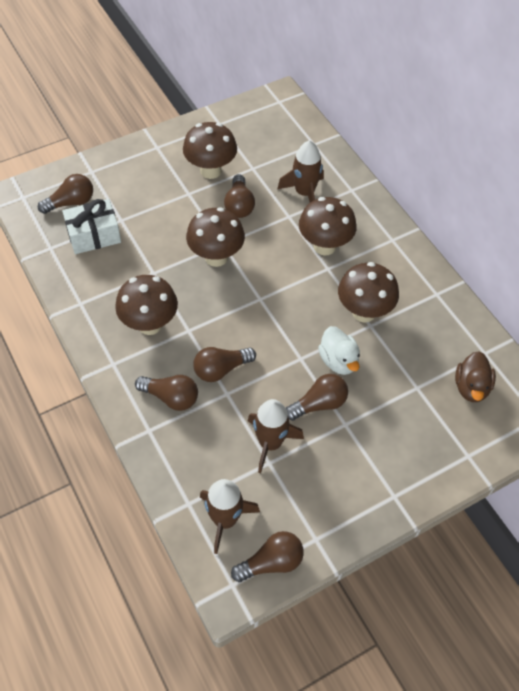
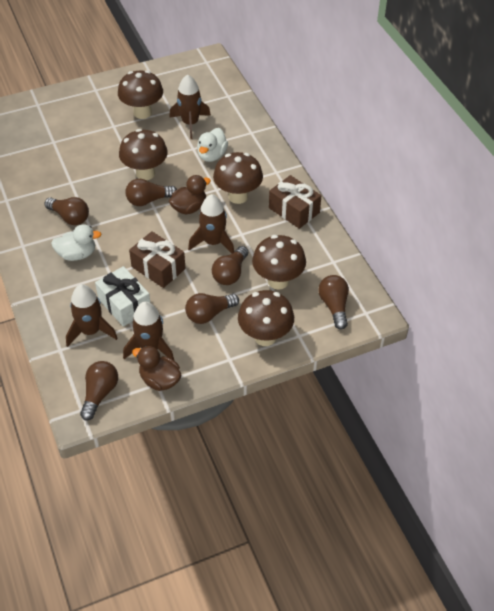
brown duck: 1 -> 2
brown gift: 0 -> 2
brown rocket: 3 -> 4
white duck: 1 -> 2

